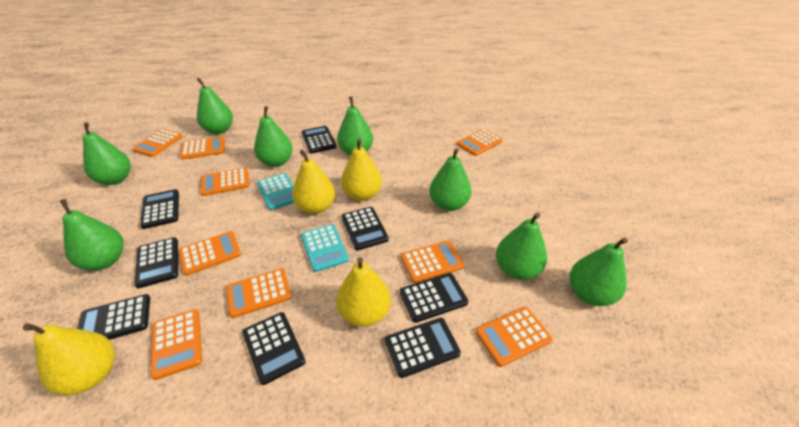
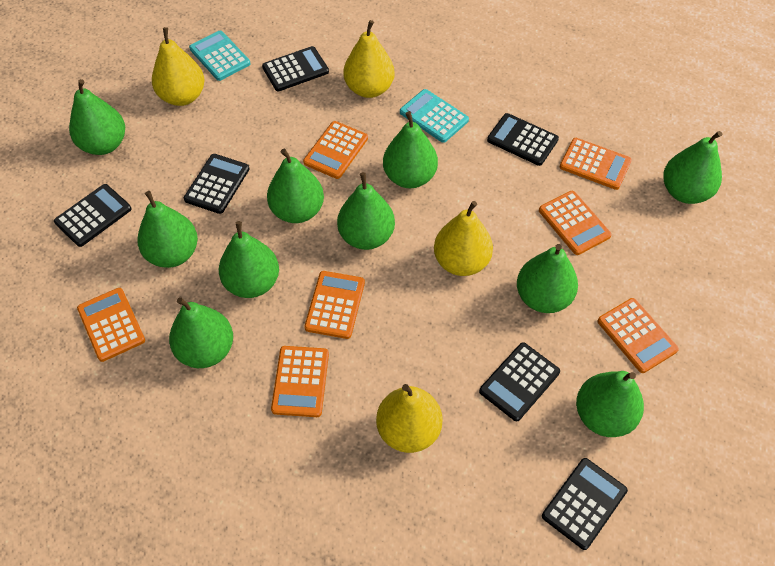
black calculator: 8 -> 6
green pear: 8 -> 10
orange calculator: 9 -> 7

